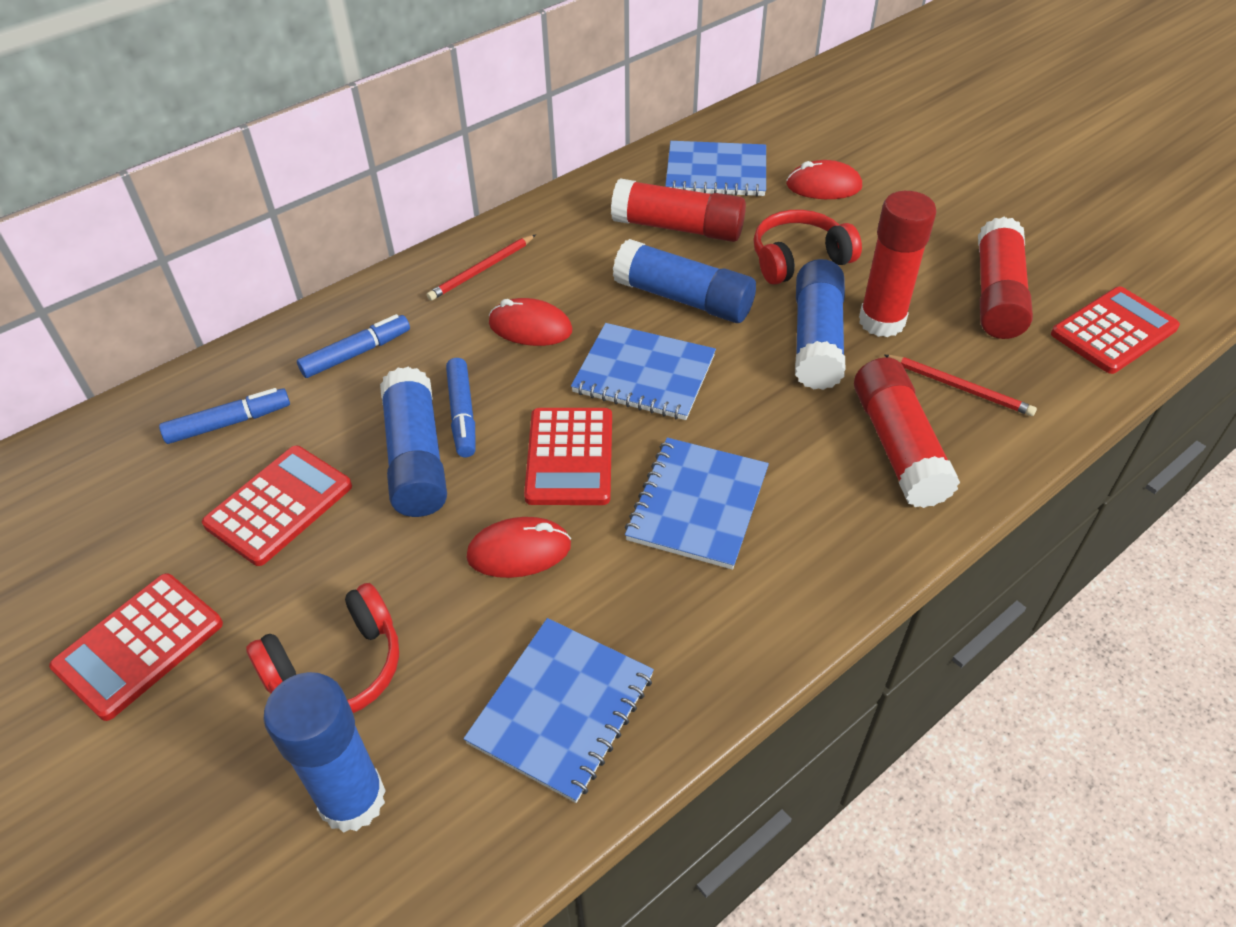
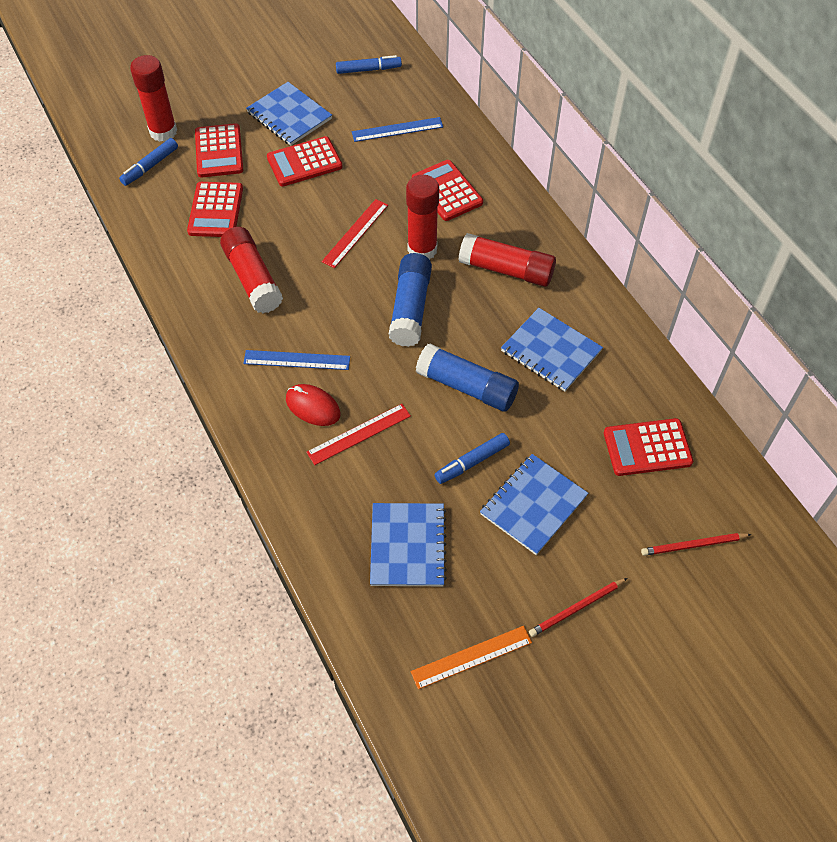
blue glue stick: 4 -> 2
blue ruler: 0 -> 2
orange ruler: 0 -> 1
red calculator: 4 -> 5
red headphones: 2 -> 0
red mouse: 3 -> 1
red ruler: 0 -> 2

